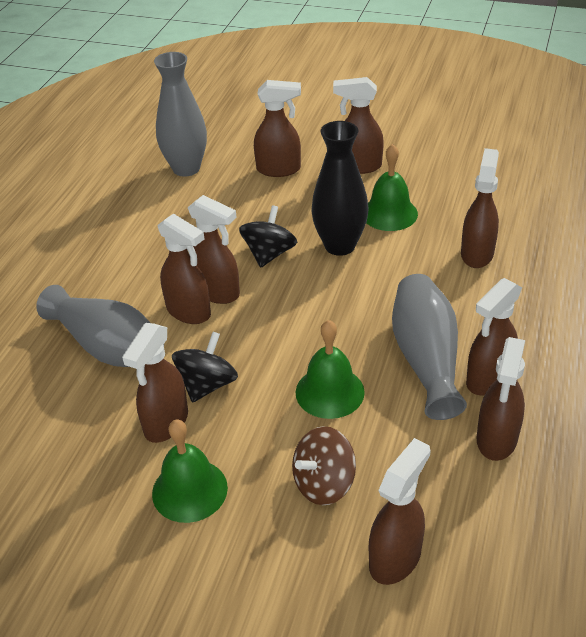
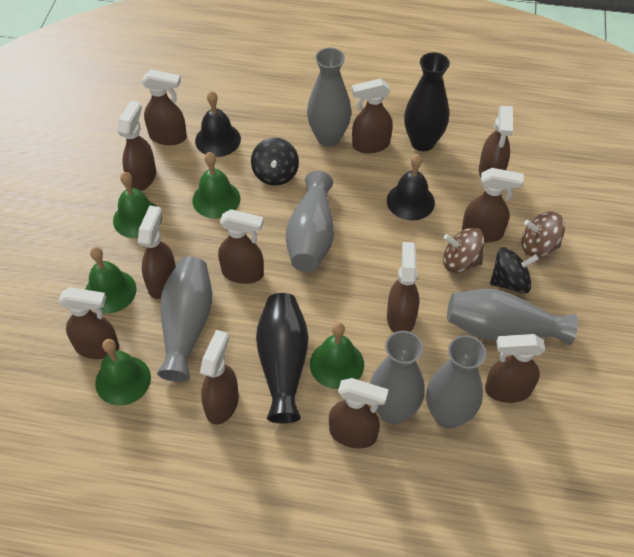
black bell: 0 -> 2
black vase: 1 -> 2
brown spinning top: 1 -> 2
brown spray bottle: 9 -> 12
green bell: 3 -> 5
grey vase: 3 -> 6

